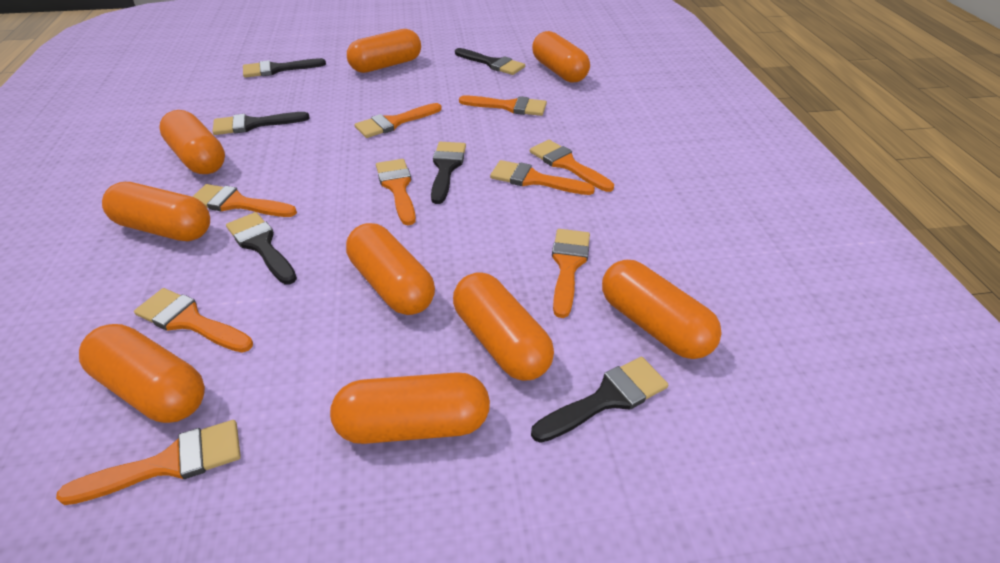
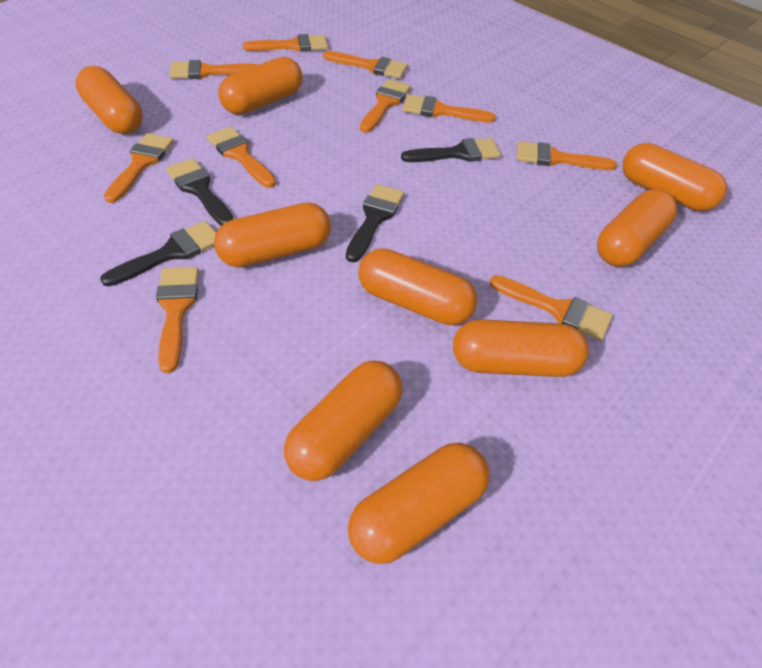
black brush: 6 -> 4
orange brush: 9 -> 10

